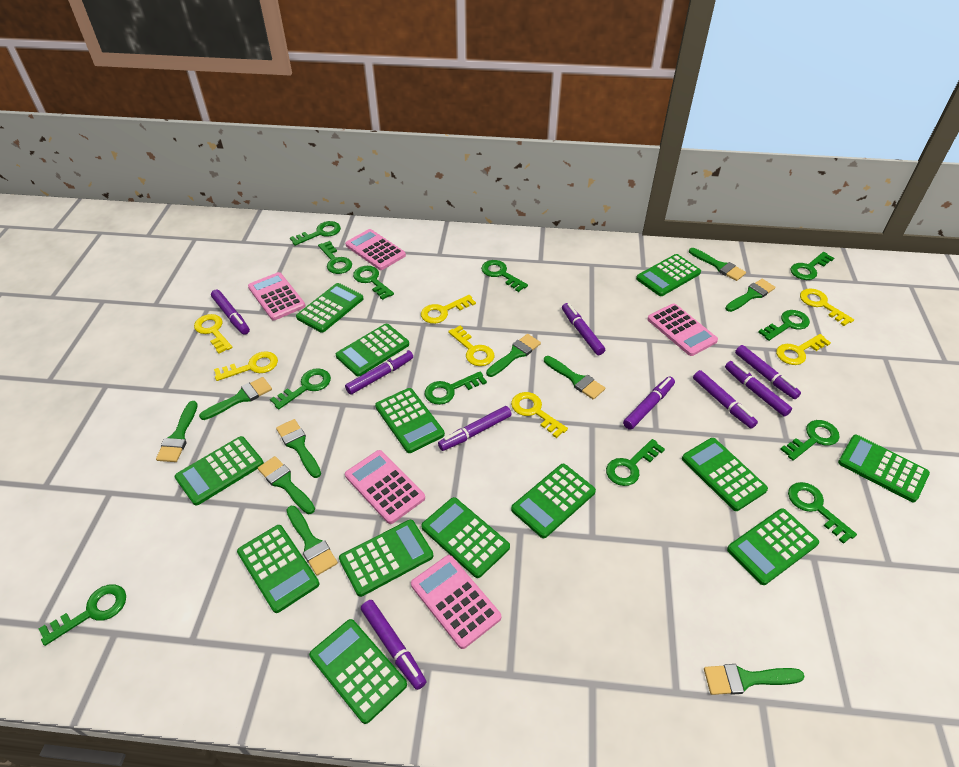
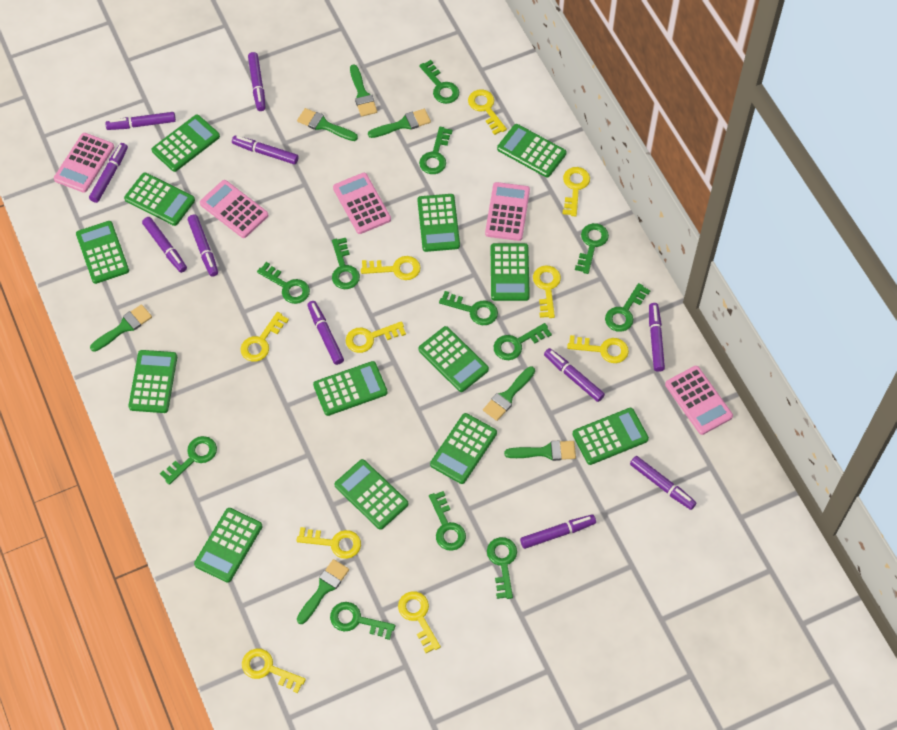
green brush: 10 -> 7
purple marker: 9 -> 11
yellow key: 7 -> 10

